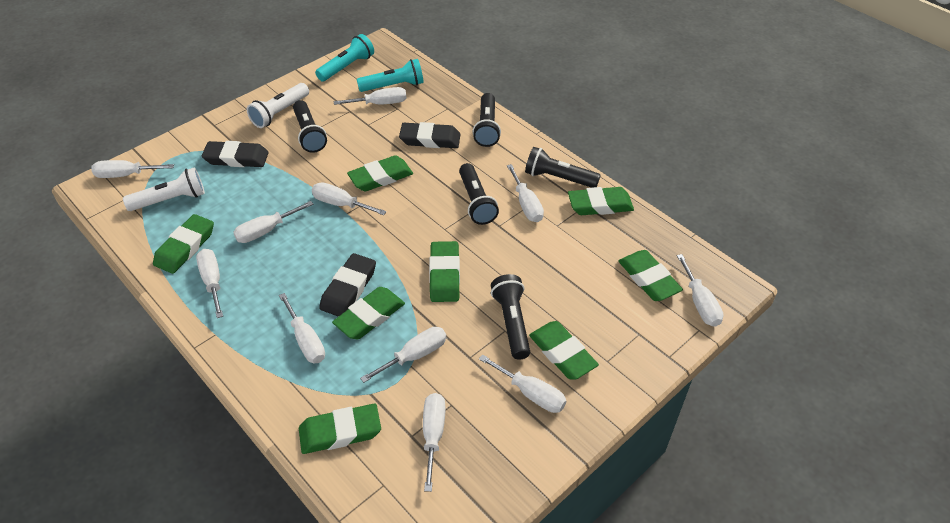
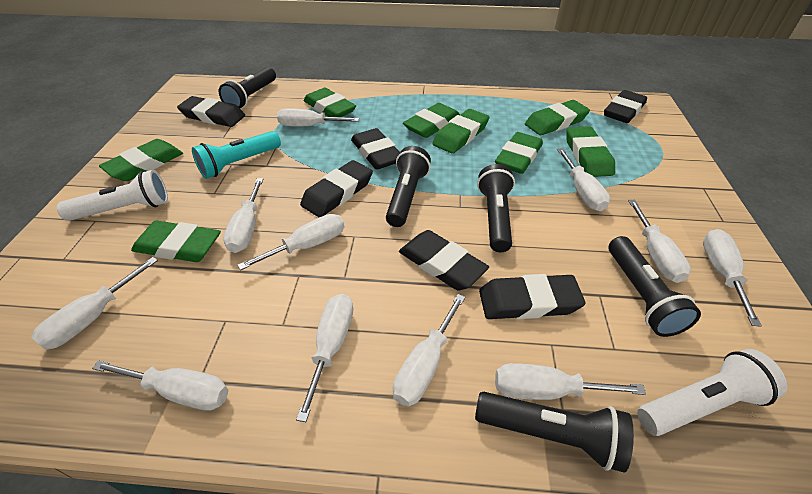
black eraser: 3 -> 6
turquoise flashlight: 2 -> 1

